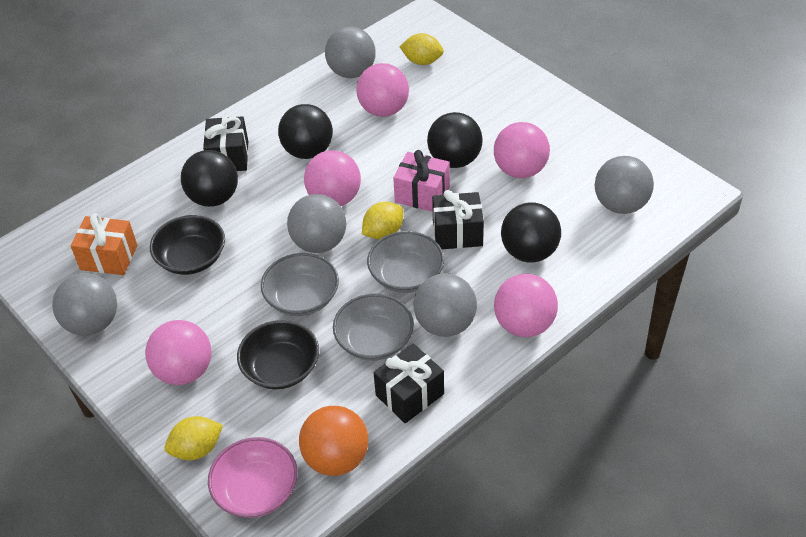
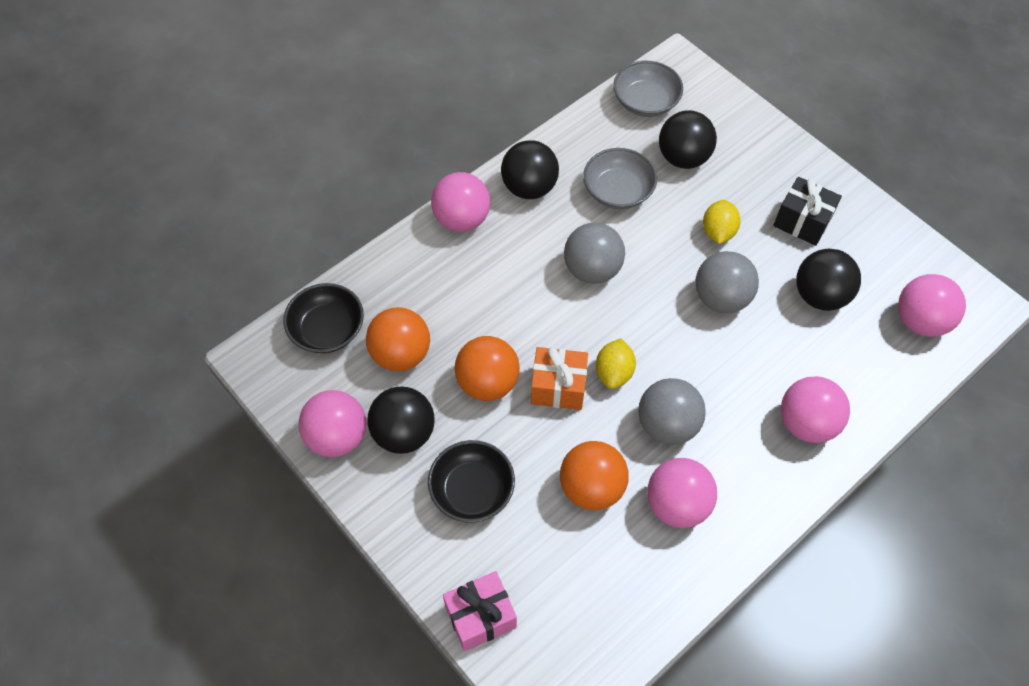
black gift: 3 -> 1
grey ball: 5 -> 3
grey bowl: 3 -> 2
orange ball: 1 -> 3
pink bowl: 1 -> 0
yellow lemon: 3 -> 2

